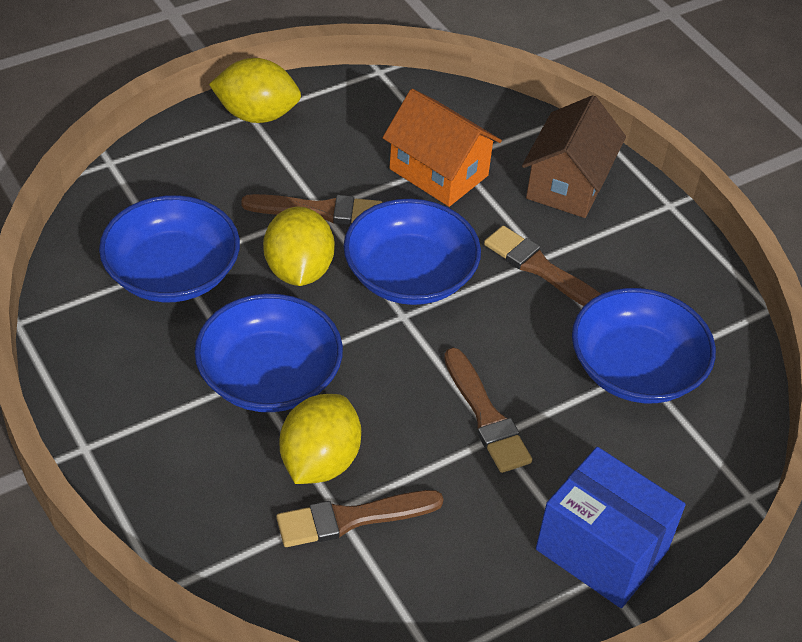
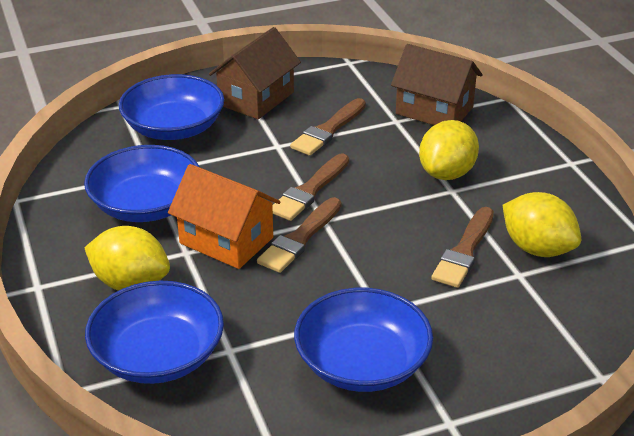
blue box: 1 -> 0
brown house: 1 -> 2

